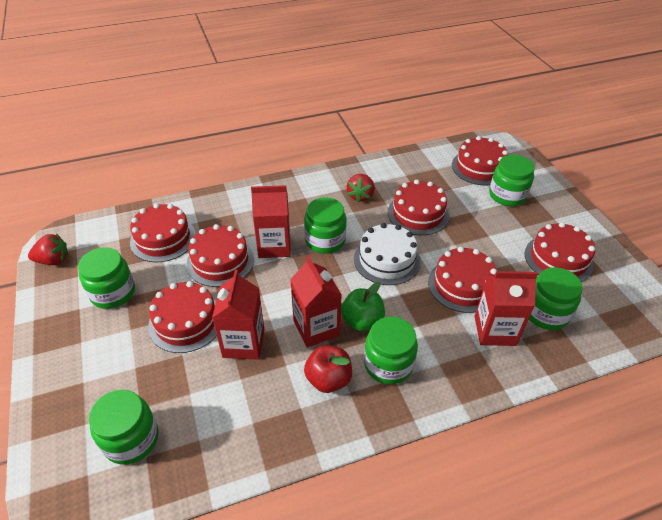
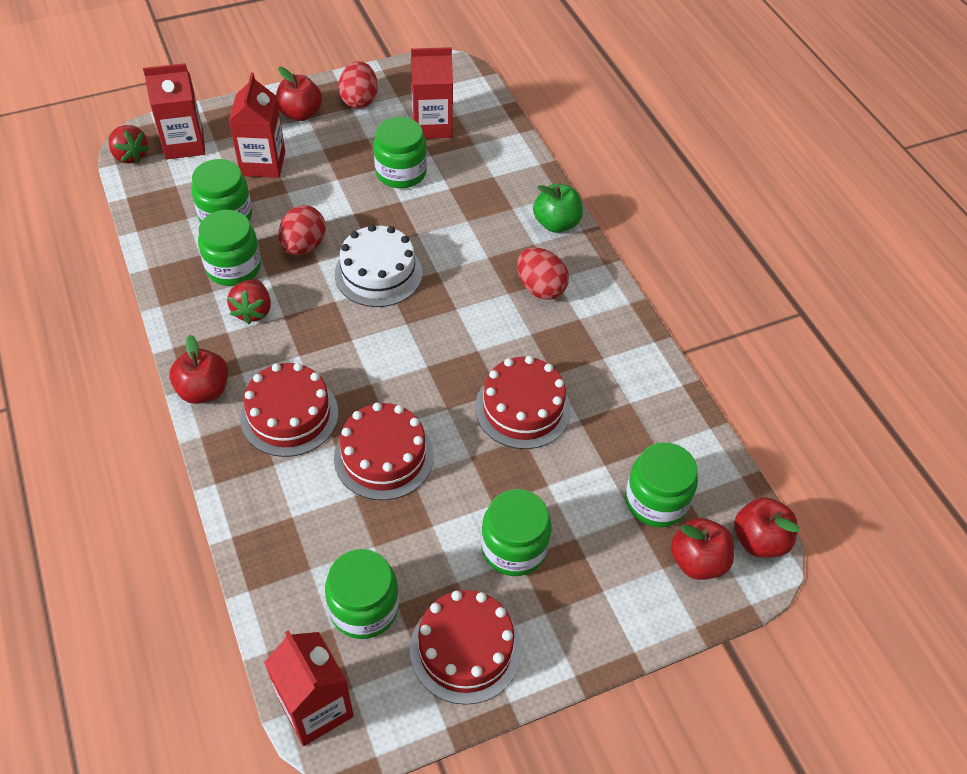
red apple: 1 -> 4
red cake: 7 -> 4
red egg: 0 -> 3

